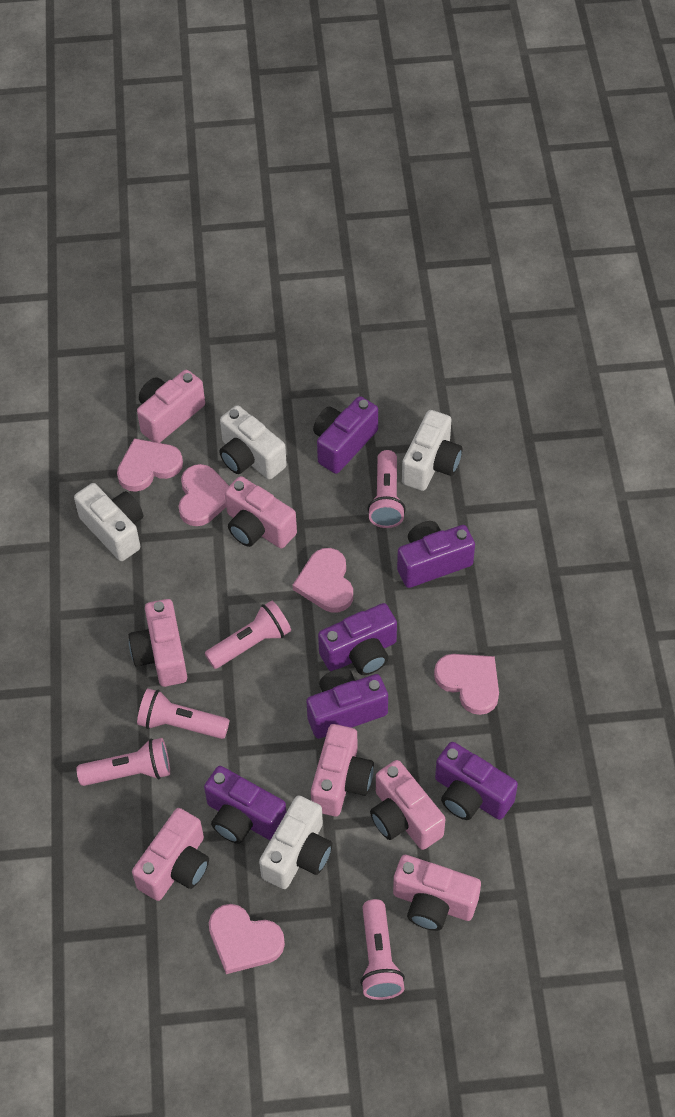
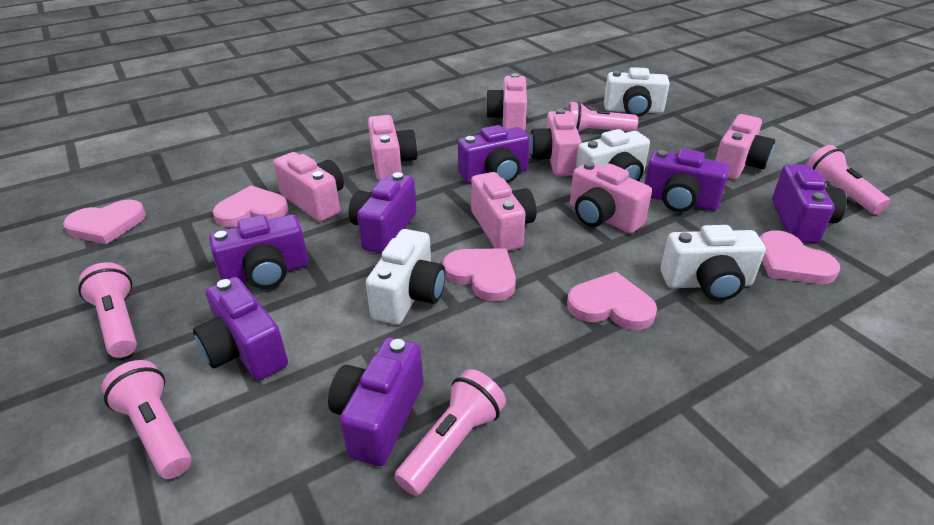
purple camera: 6 -> 7

